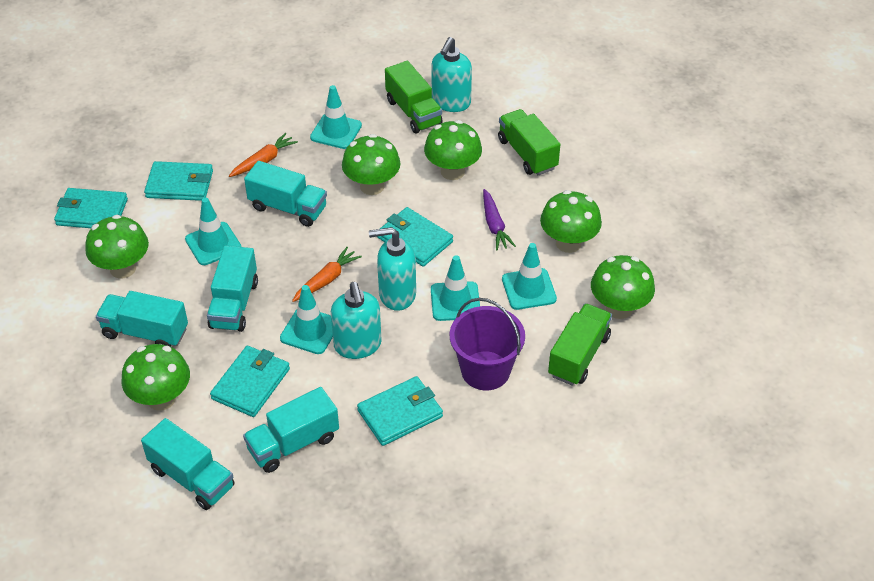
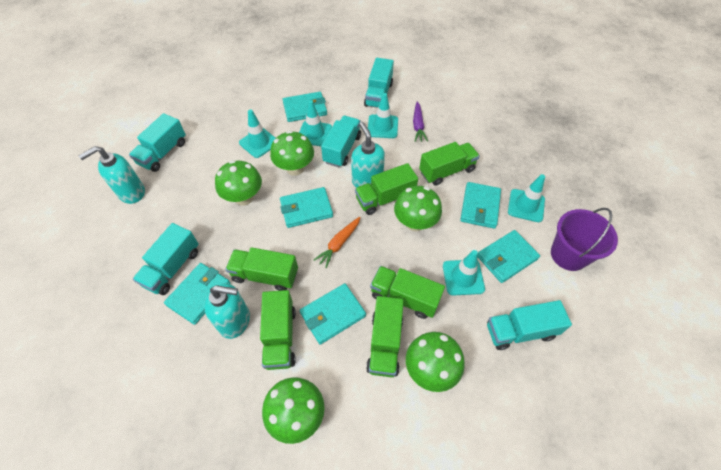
green mushroom: 6 -> 5
green truck: 3 -> 6
orange carrot: 2 -> 1
turquoise wallet: 5 -> 6

